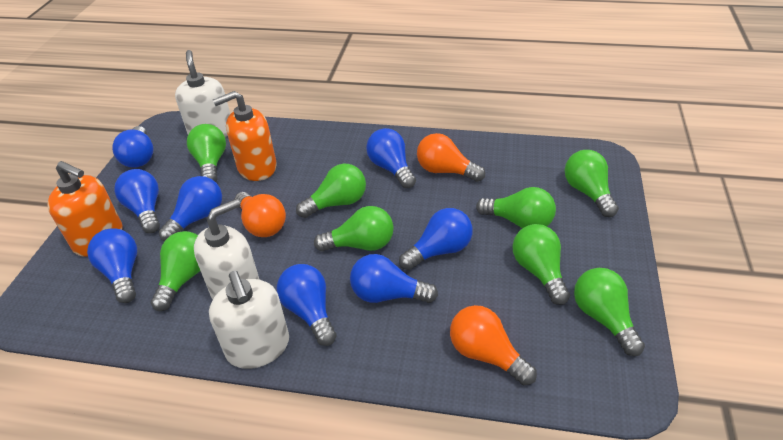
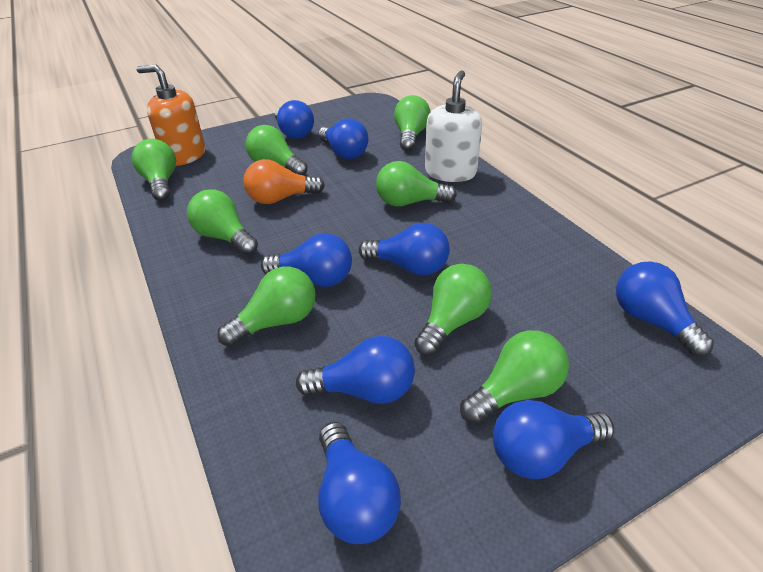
orange light bulb: 3 -> 1
orange soap dispenser: 2 -> 1
white soap dispenser: 3 -> 1

